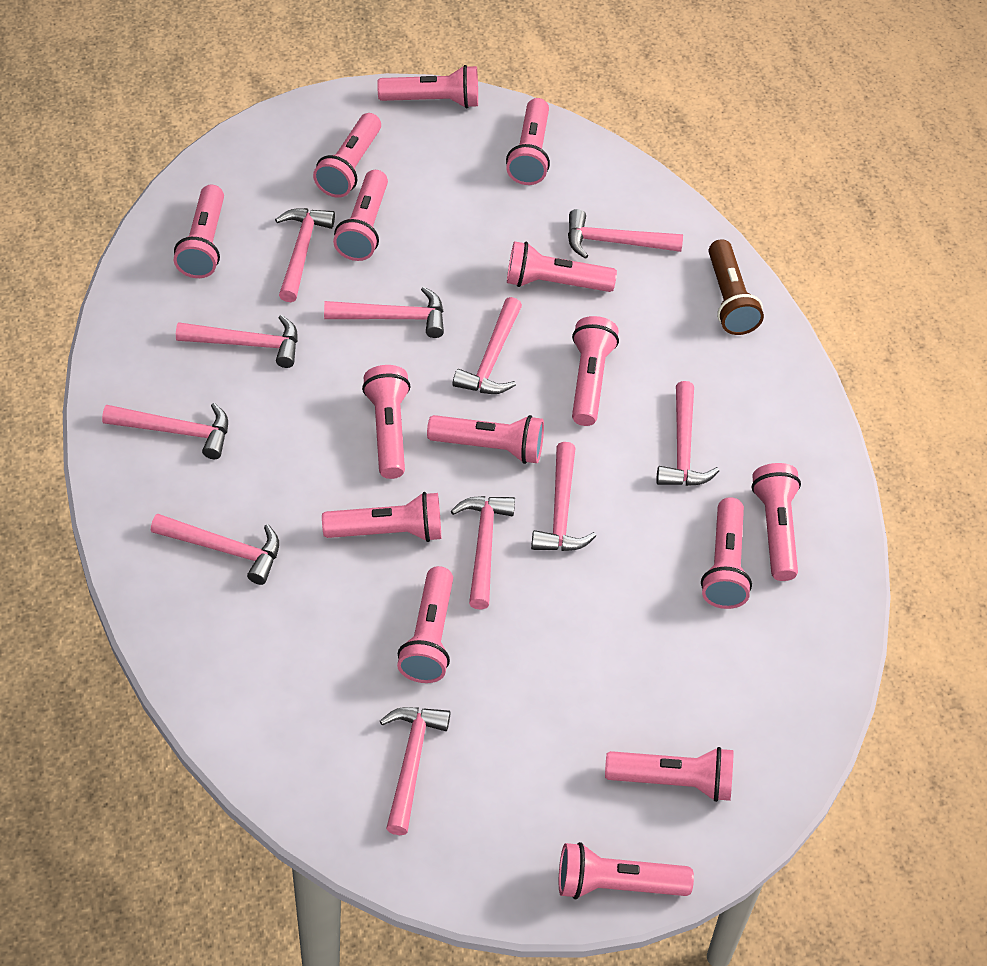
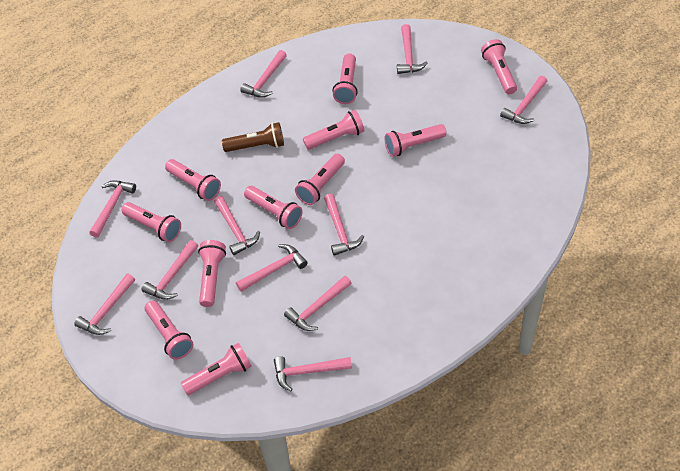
pink flashlight: 15 -> 11

